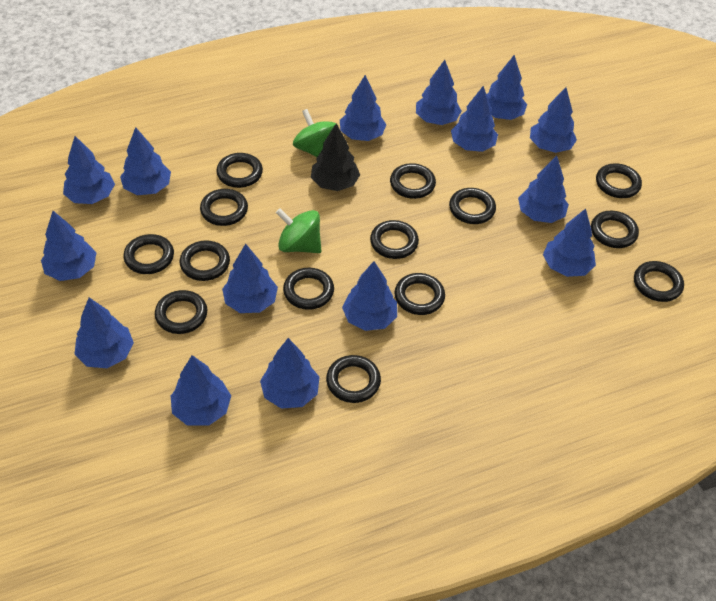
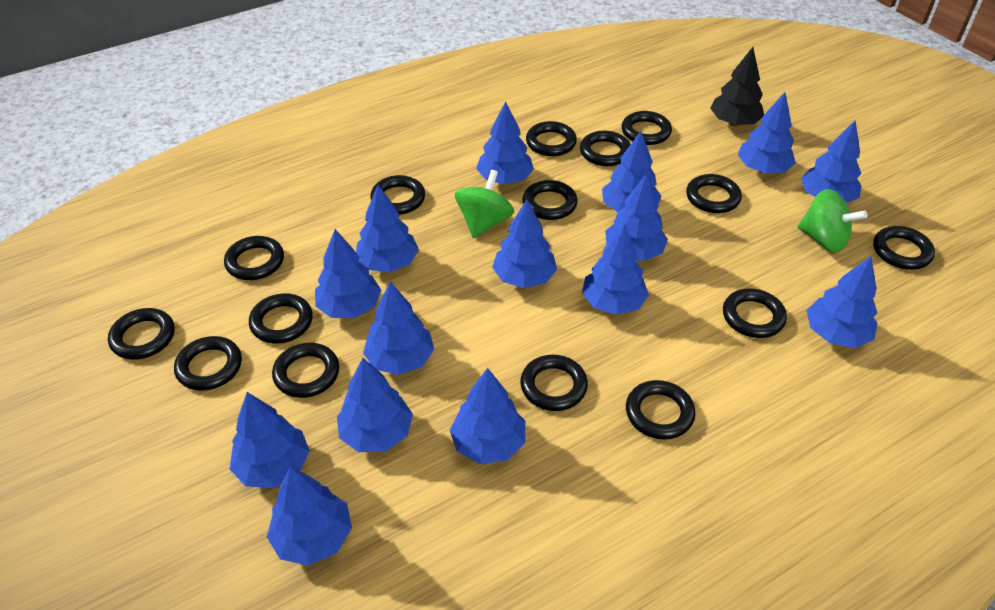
black ring: 14 -> 15

